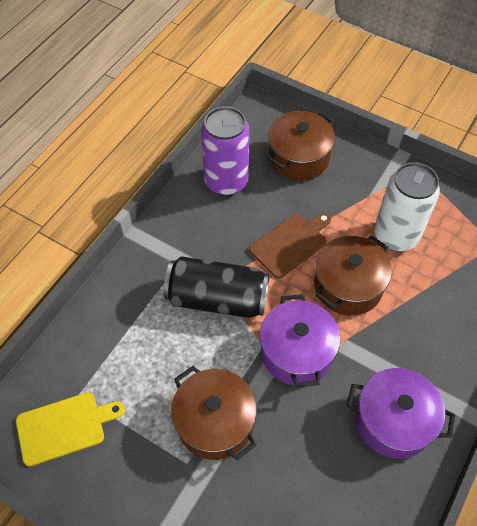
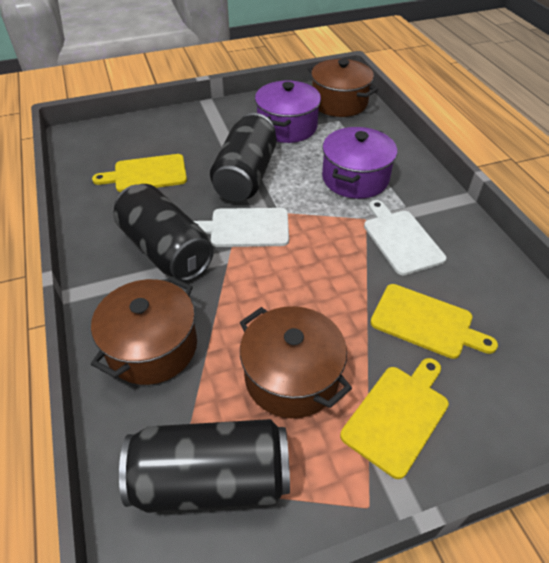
black can: 1 -> 3
brown cutting board: 1 -> 0
purple can: 1 -> 0
white can: 1 -> 0
white cutting board: 0 -> 2
yellow cutting board: 1 -> 3

